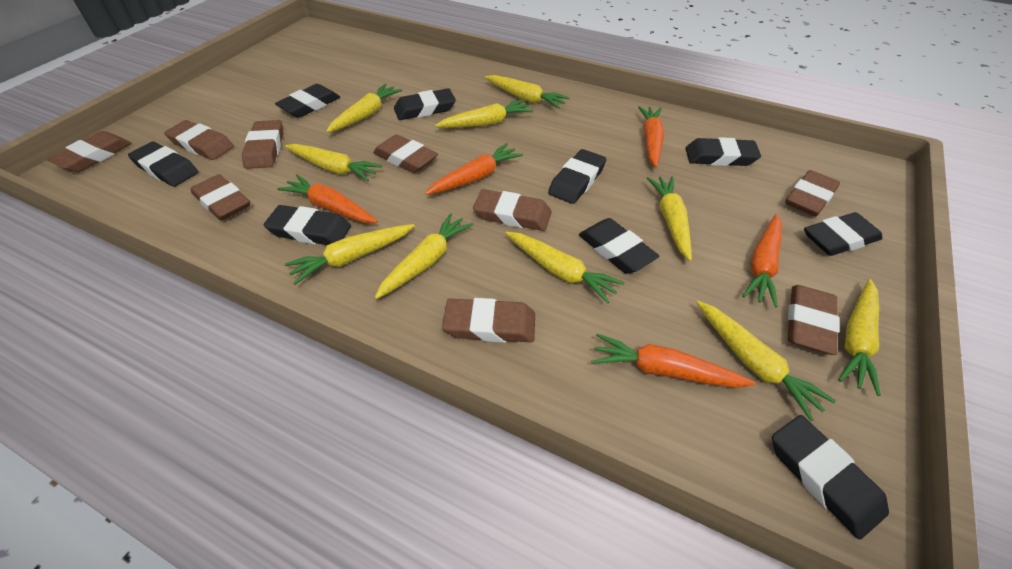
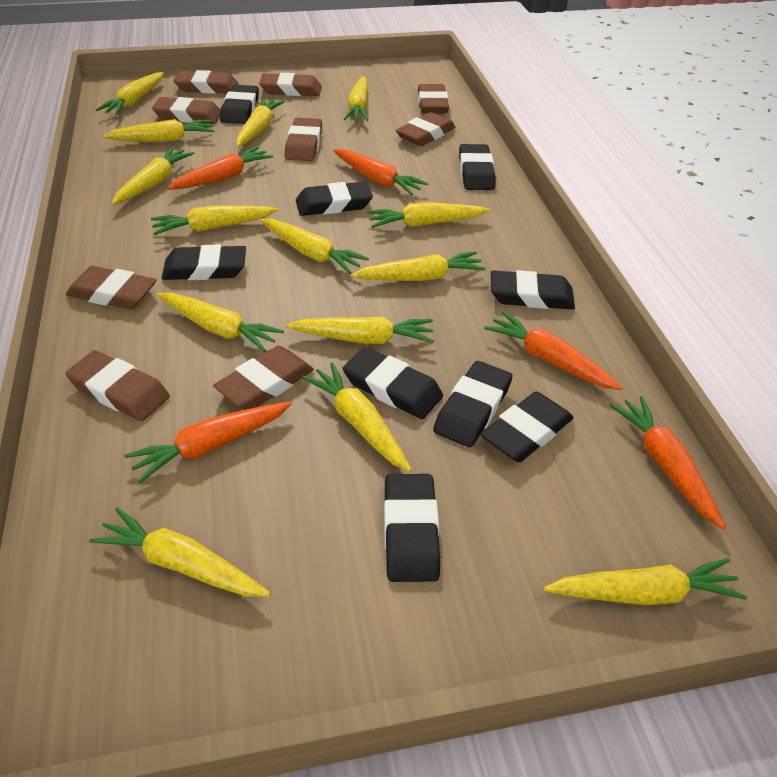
yellow carrot: 10 -> 14

